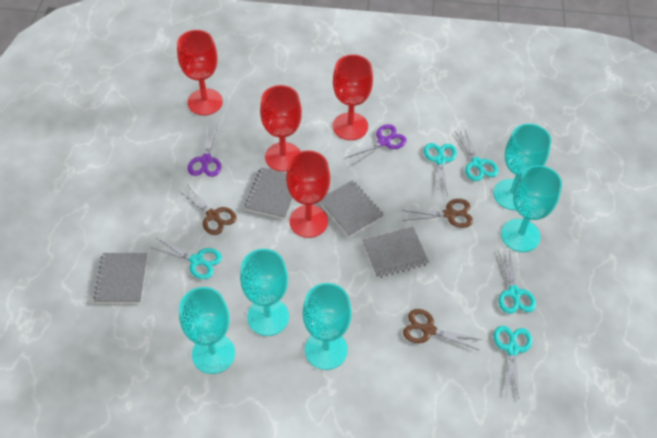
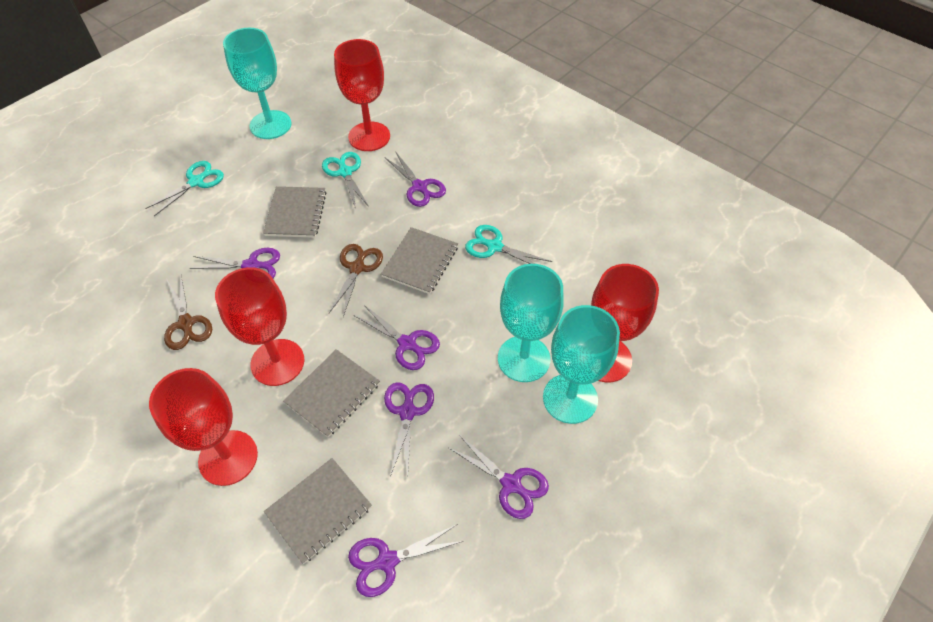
brown scissors: 3 -> 2
purple scissors: 2 -> 6
turquoise goblet: 5 -> 3
turquoise scissors: 5 -> 3

